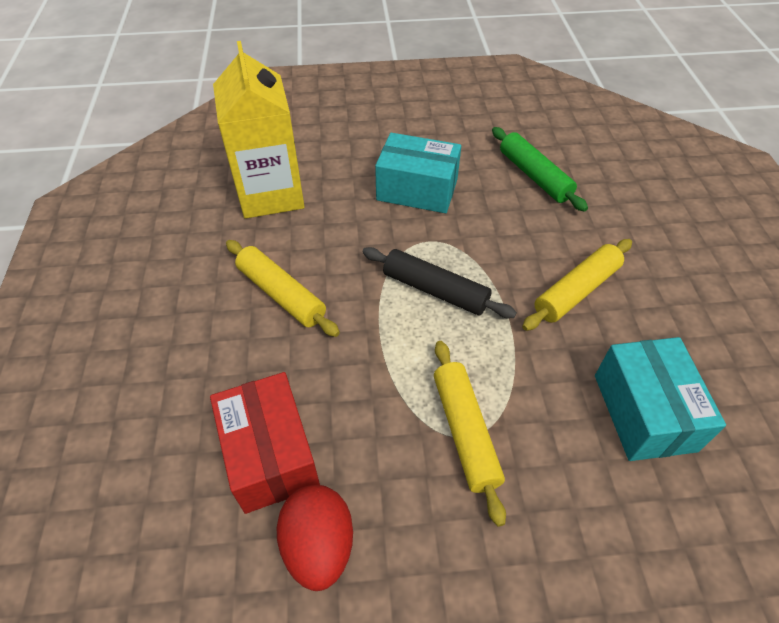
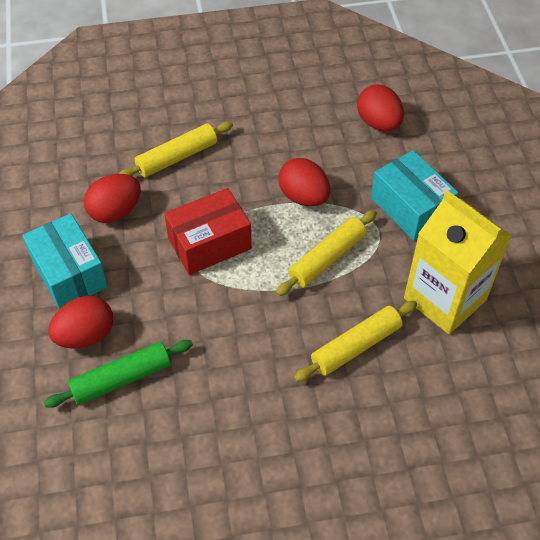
black rolling pin: 1 -> 0
red egg: 1 -> 4

